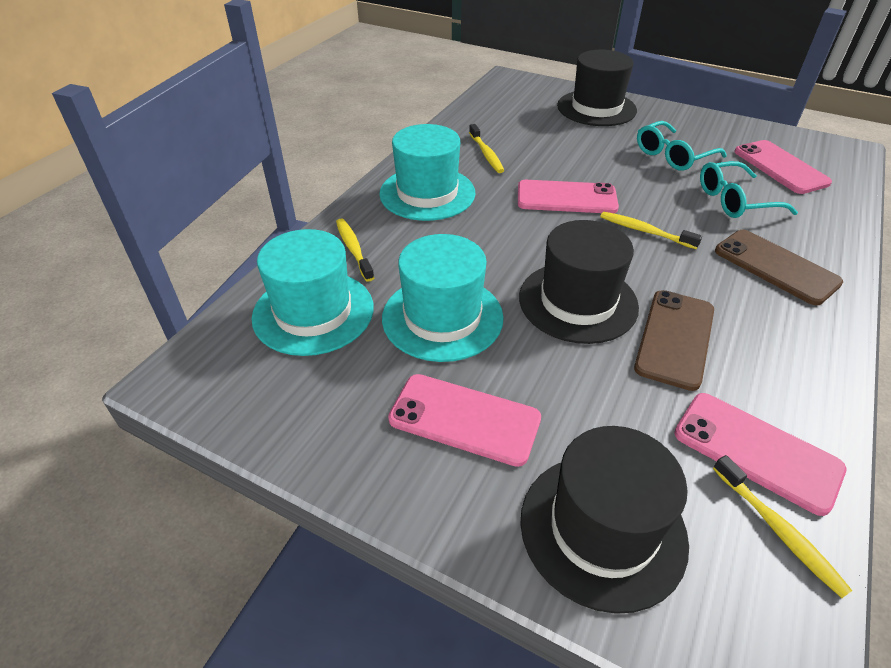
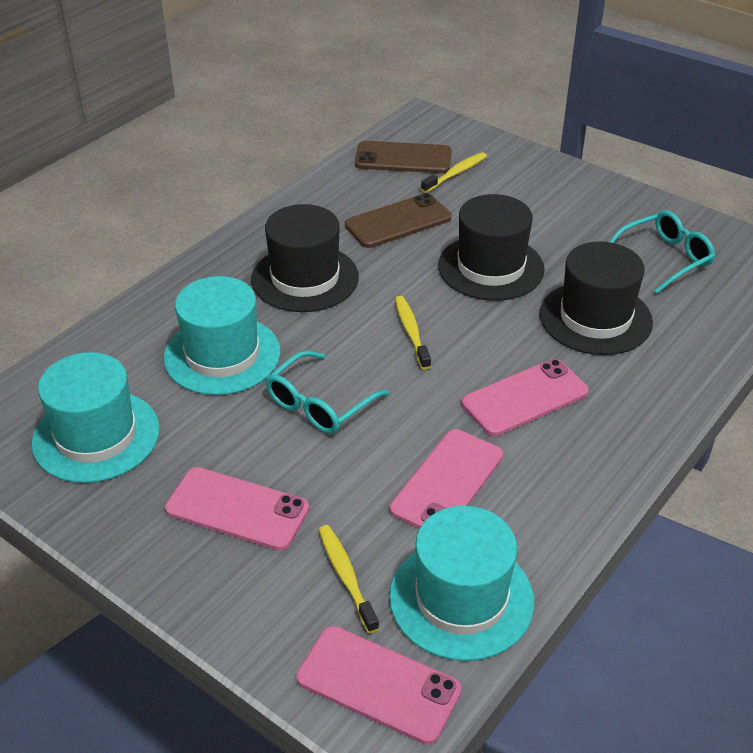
yellow toothbrush: 4 -> 3

